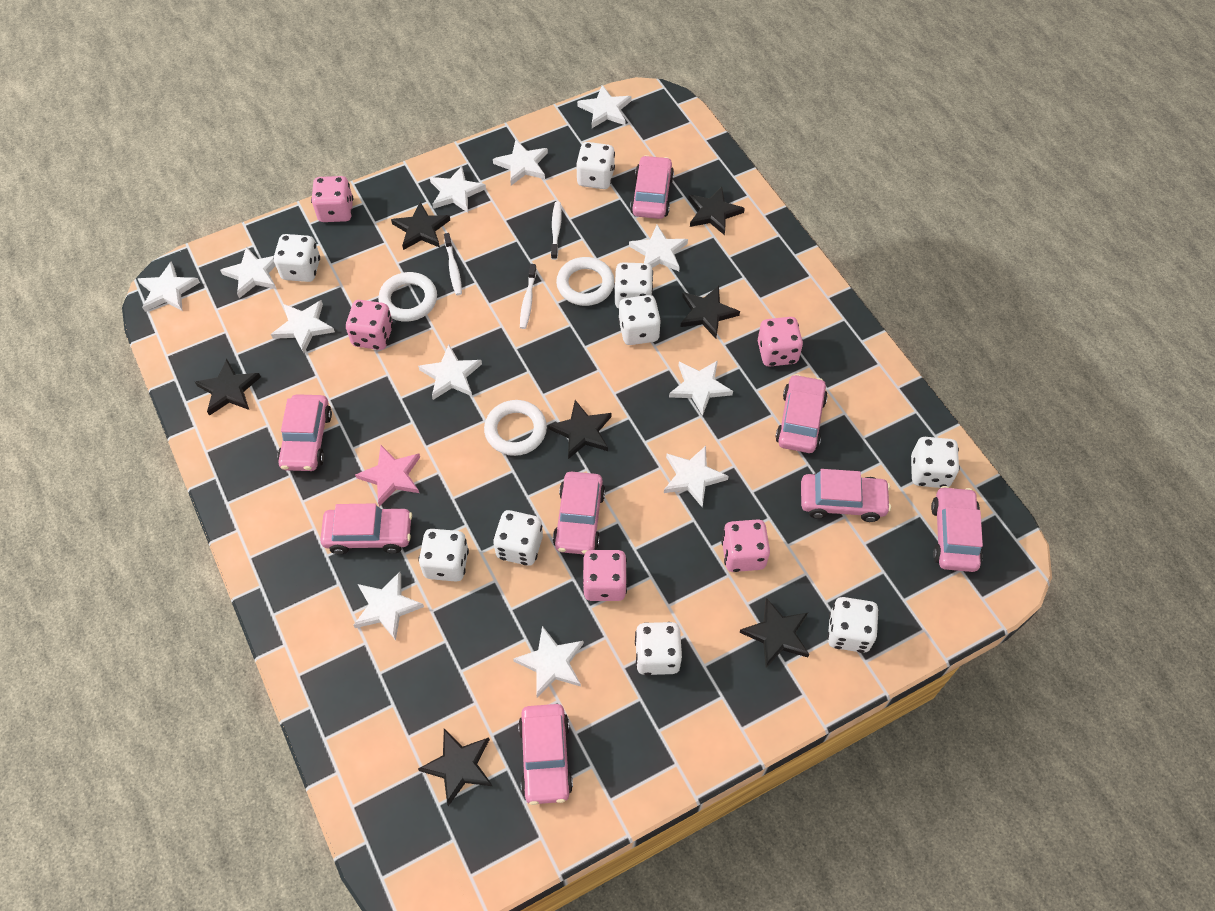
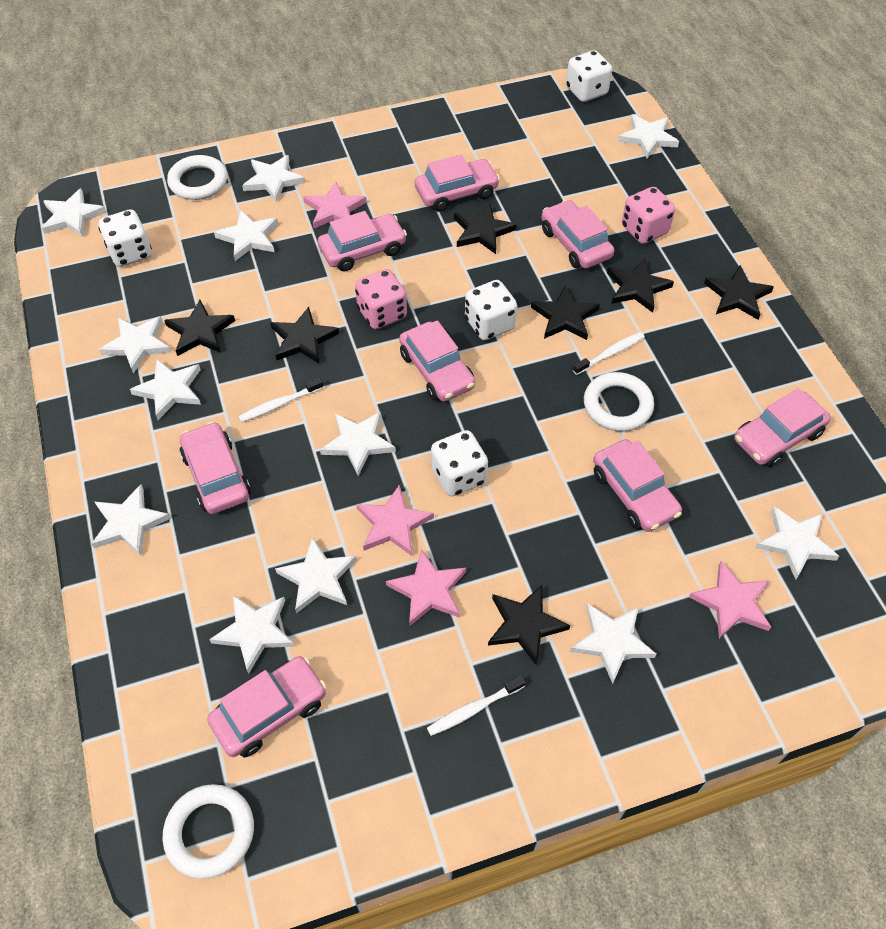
pink dice: 5 -> 2
pink star: 1 -> 4
white dice: 9 -> 4

